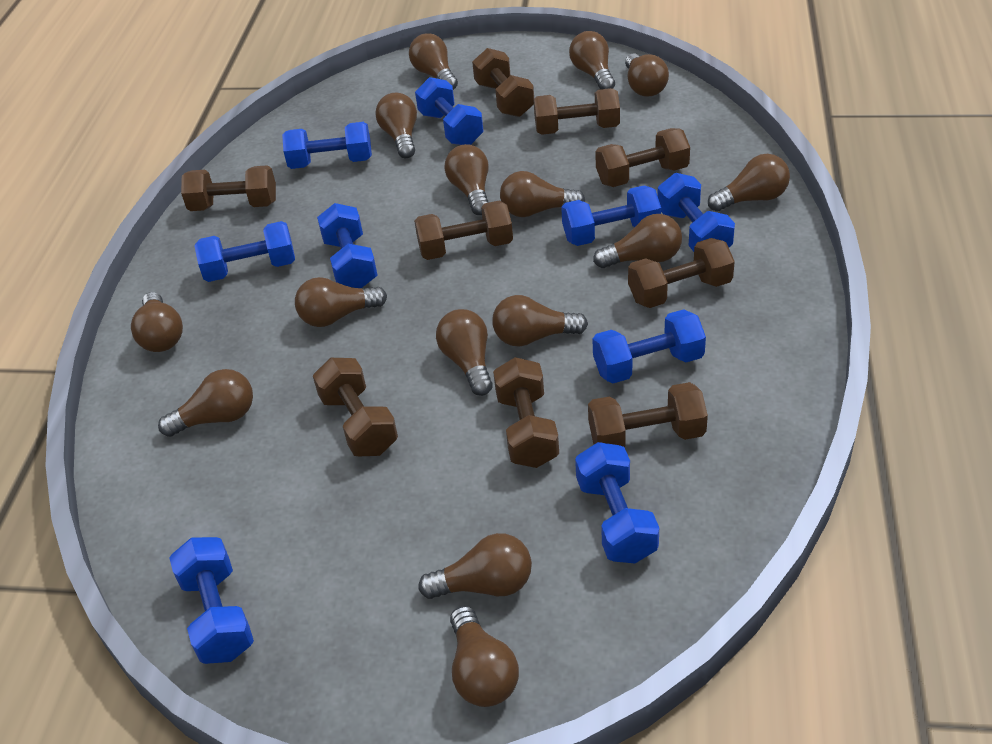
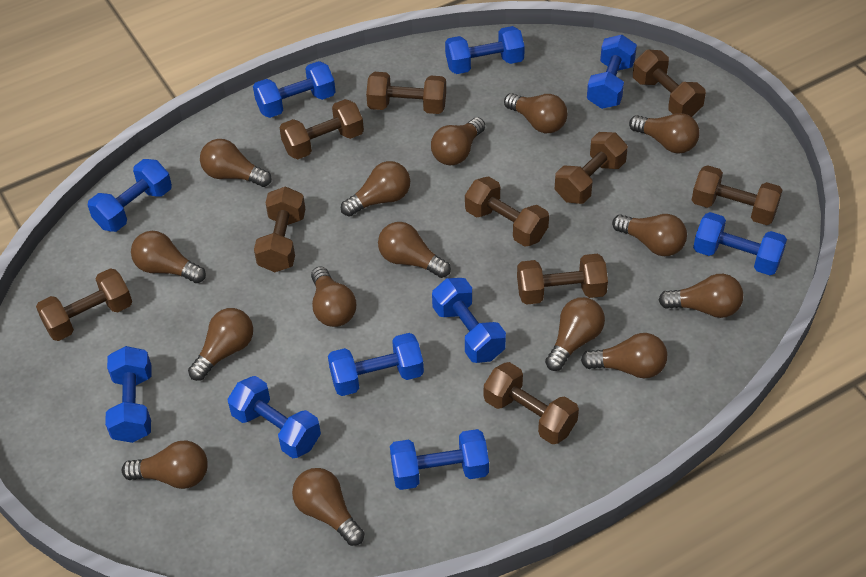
blue dumbbell: 9 -> 10
brown dumbbell: 9 -> 10

